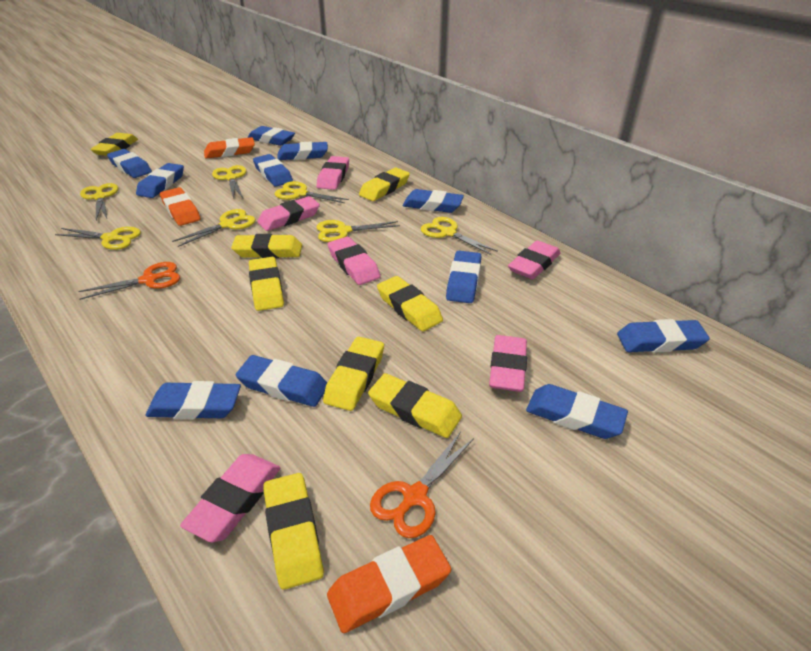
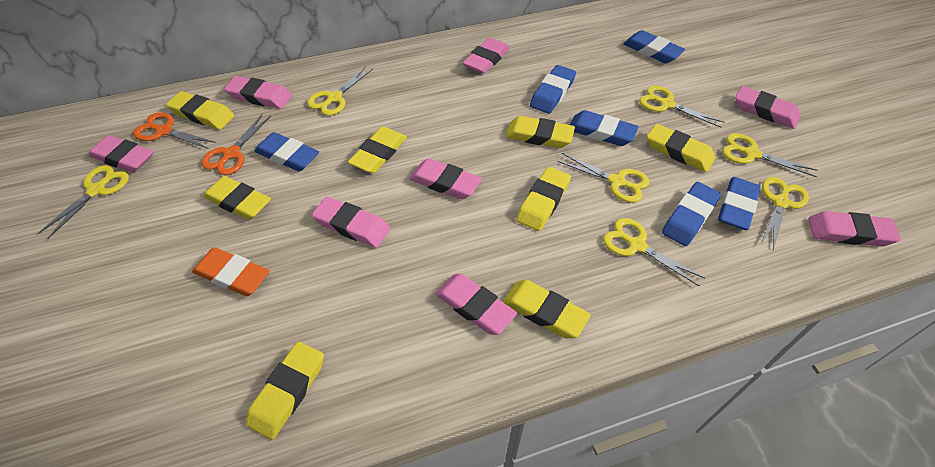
blue eraser: 11 -> 6
orange eraser: 3 -> 1
pink eraser: 6 -> 8

